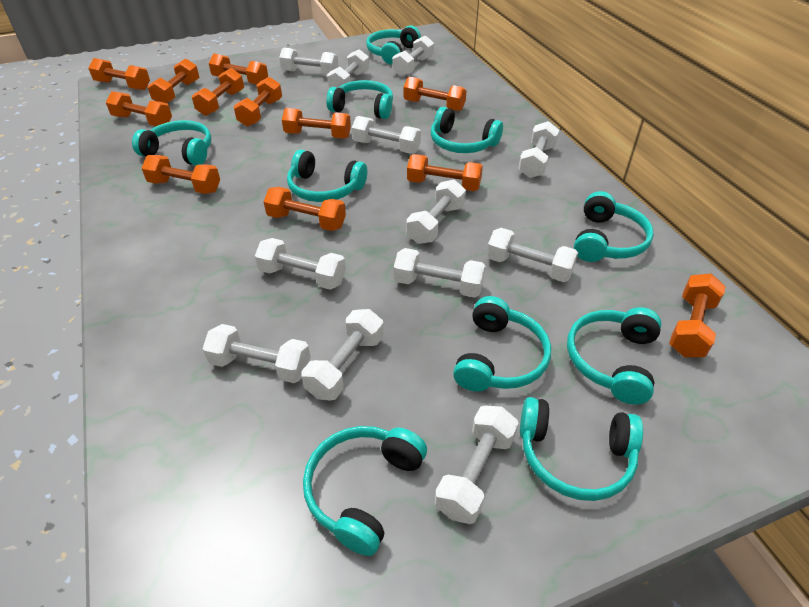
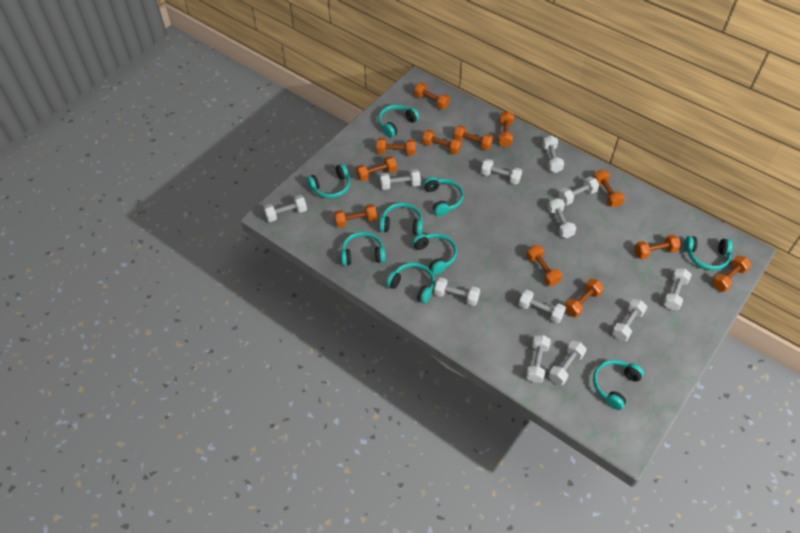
turquoise headphones: 10 -> 9

